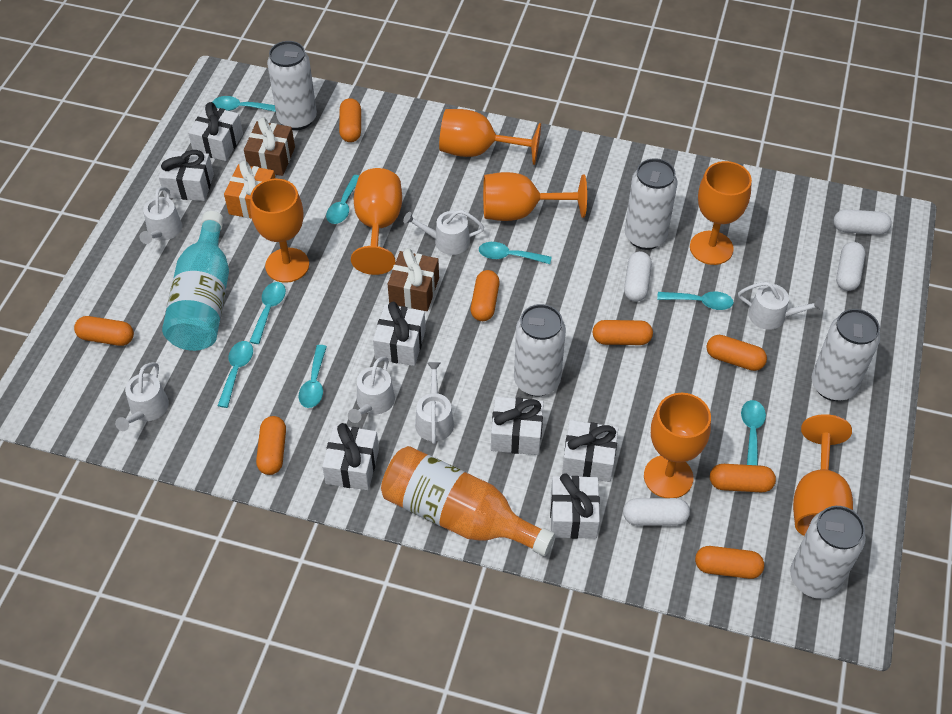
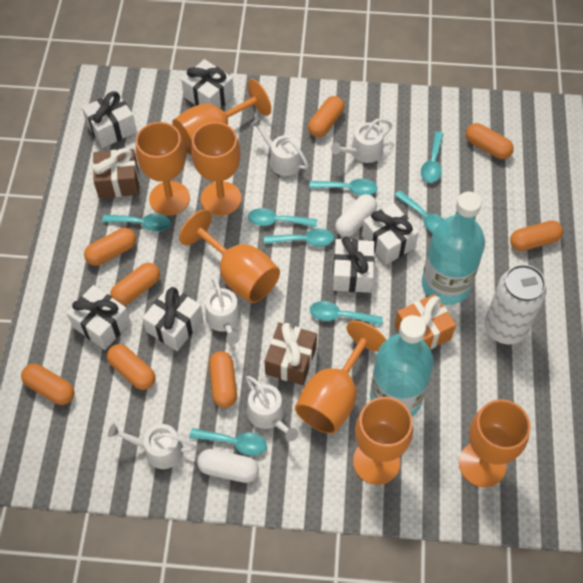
orange bottle: 1 -> 0
turquoise bottle: 1 -> 2
white can: 5 -> 1
white capsule: 4 -> 2
white gift: 7 -> 6
white watering can: 6 -> 5

